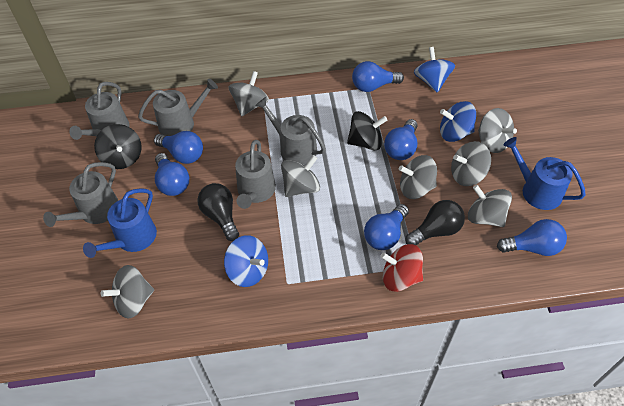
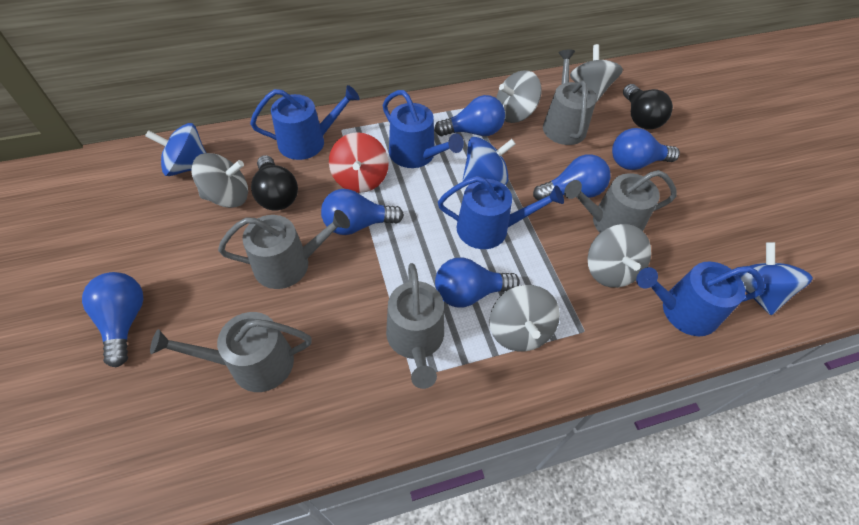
black spinning top: 2 -> 0
blue watering can: 2 -> 4
grey spinning top: 7 -> 5

